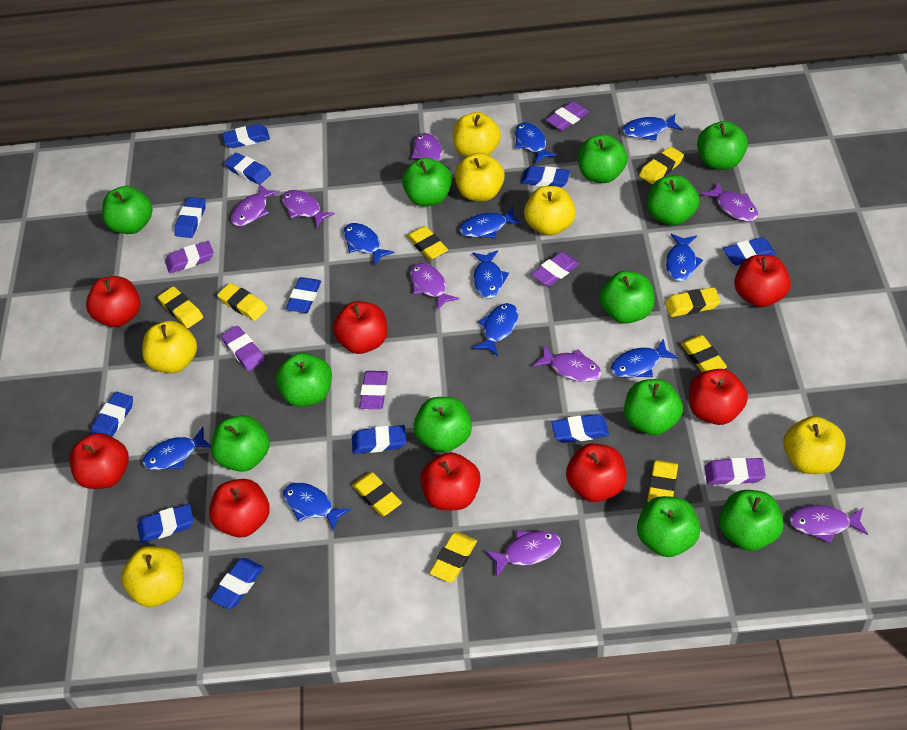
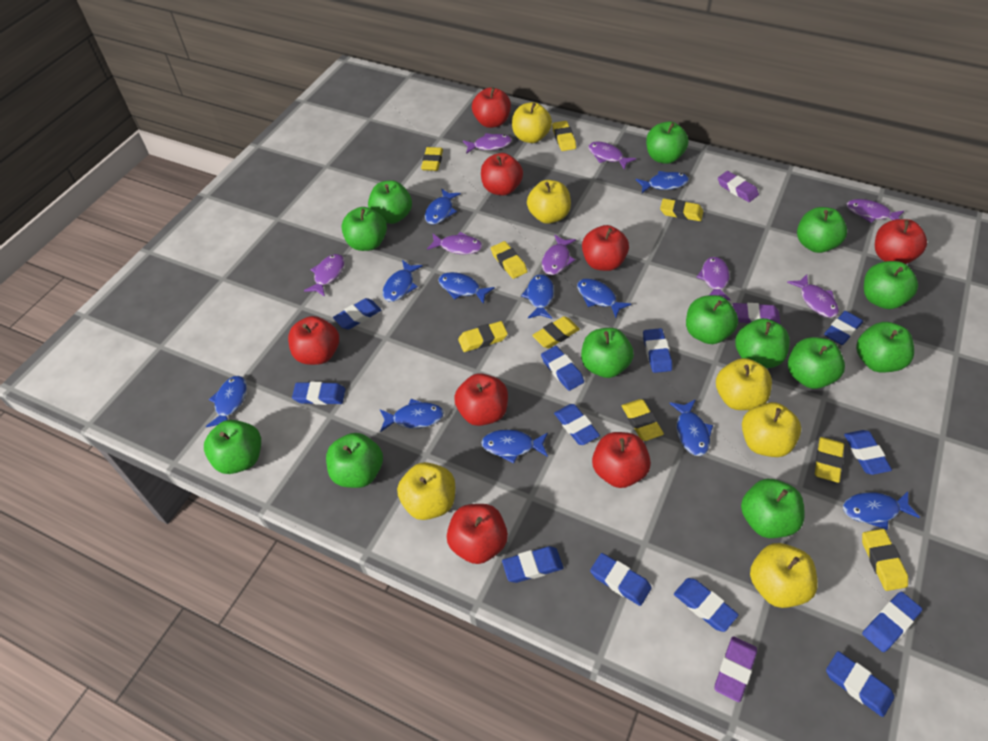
blue eraser: 11 -> 12
blue fish: 10 -> 11
green apple: 12 -> 13
purple eraser: 6 -> 3

